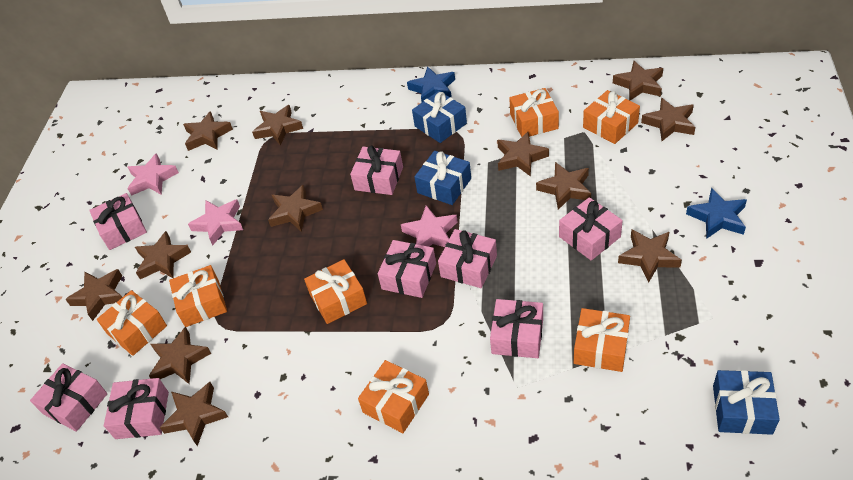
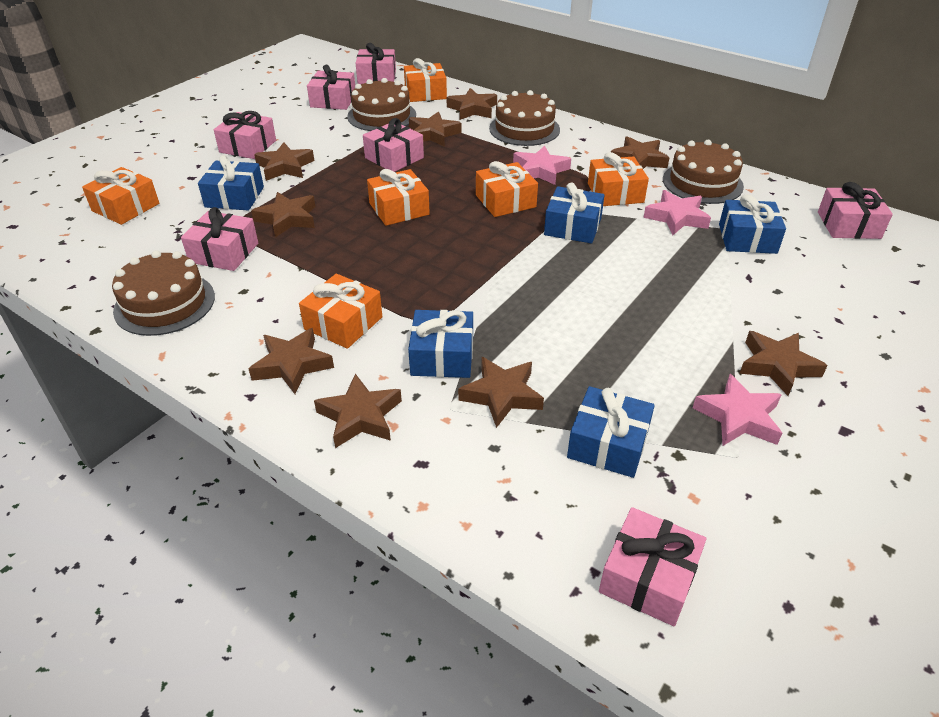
blue gift: 3 -> 5
blue star: 2 -> 0
brown cake: 0 -> 4
brown star: 12 -> 9
orange gift: 7 -> 6
pink gift: 8 -> 7

